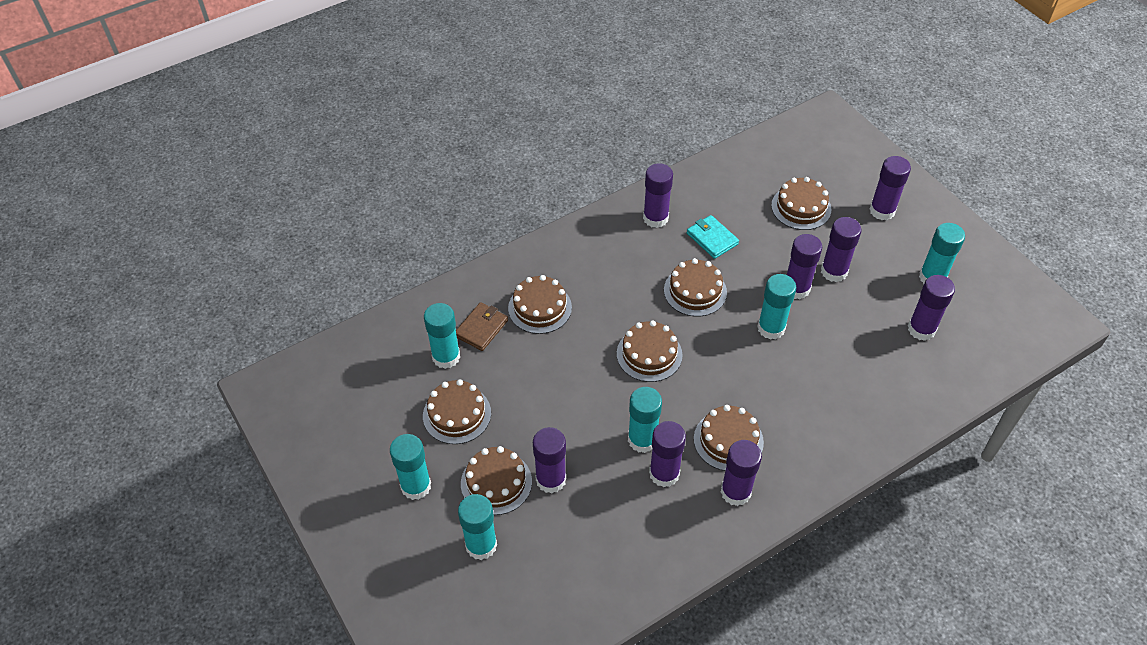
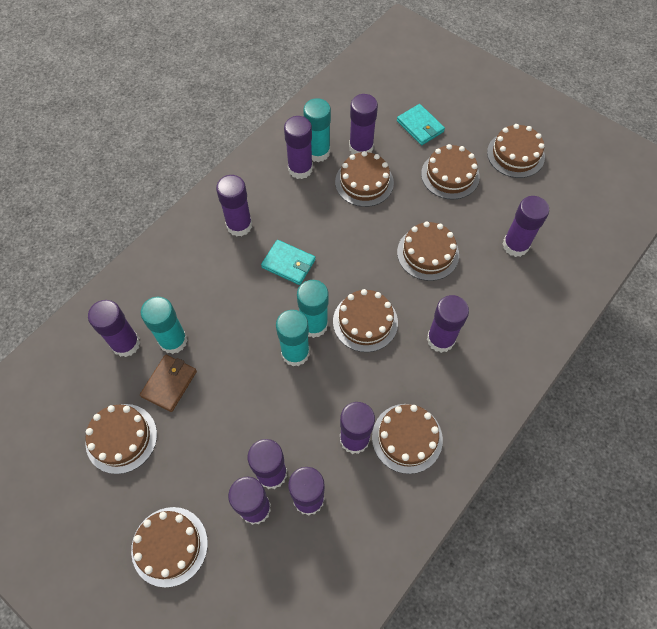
brown cake: 7 -> 8
purple glue stick: 8 -> 10
turquoise glue stick: 6 -> 4
turquoise wallet: 1 -> 2

